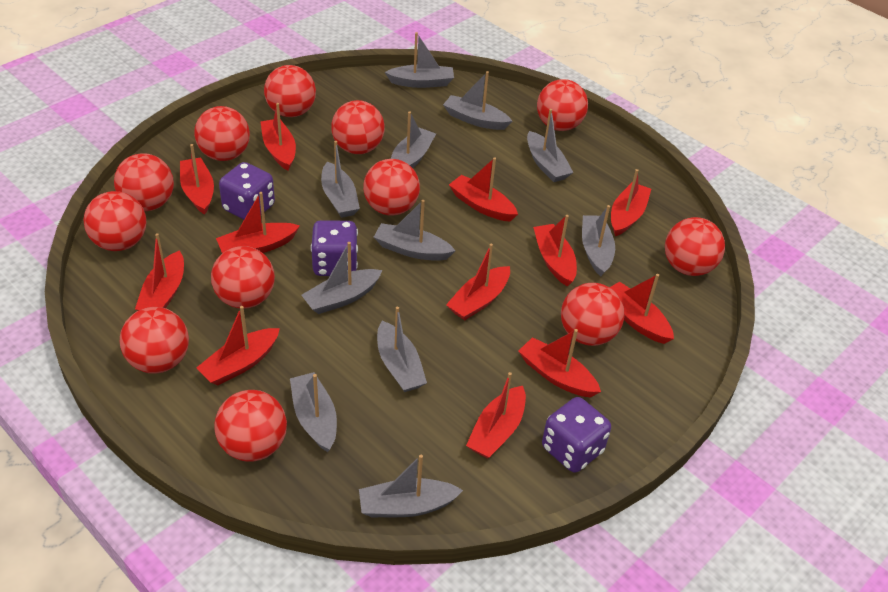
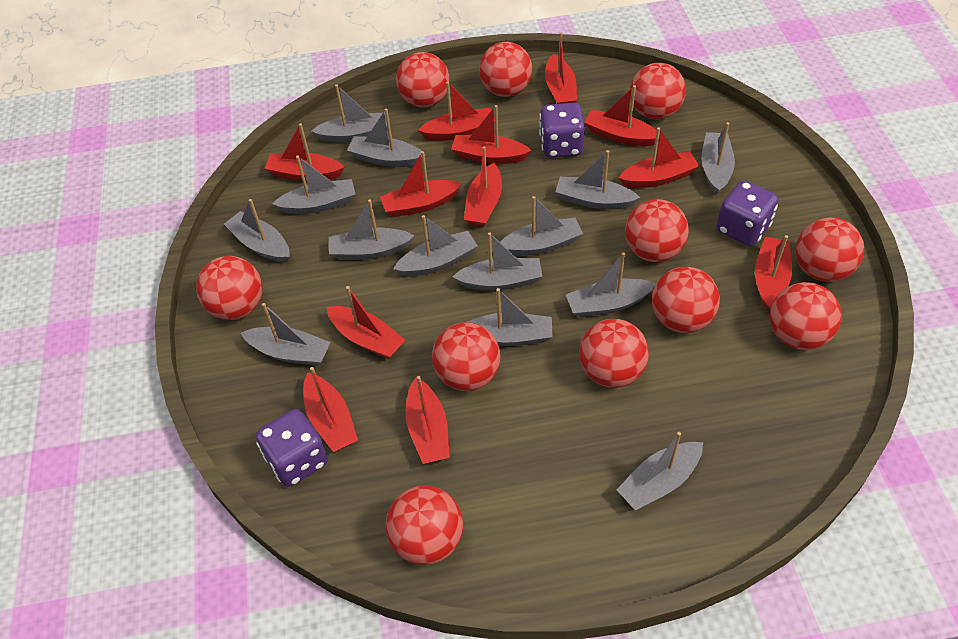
grey boat: 11 -> 14
red ball: 12 -> 11

